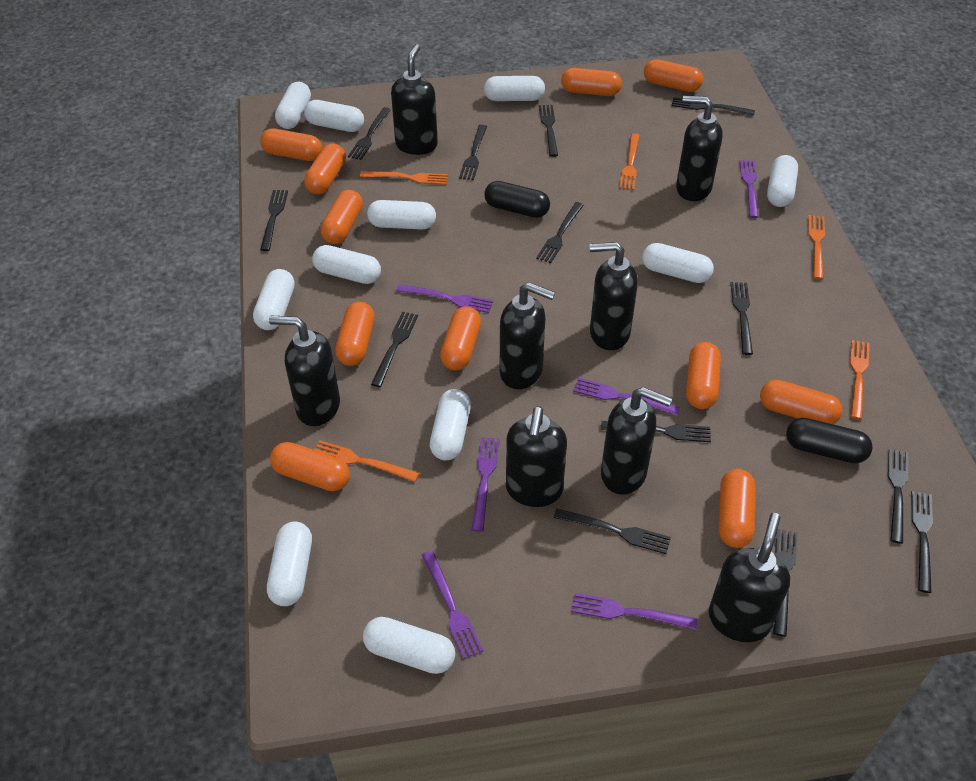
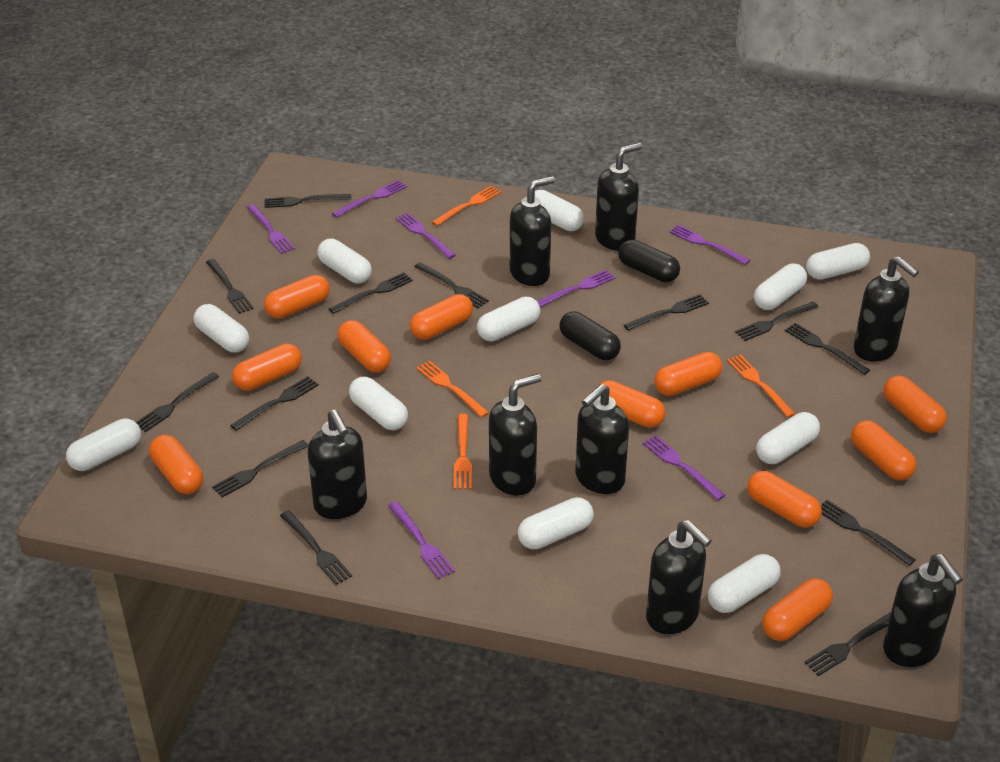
orange fork: 5 -> 4
purple fork: 6 -> 7

